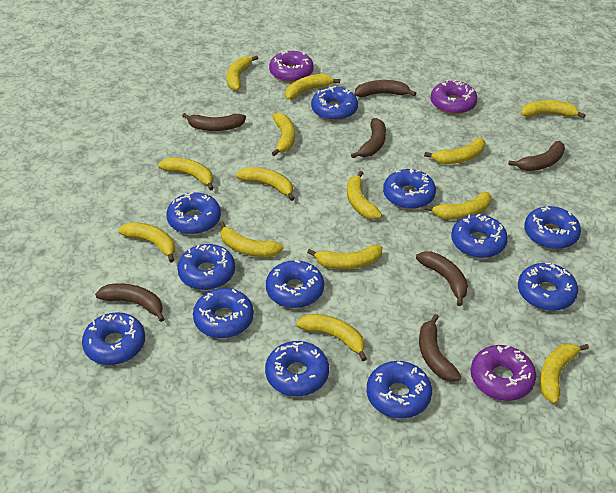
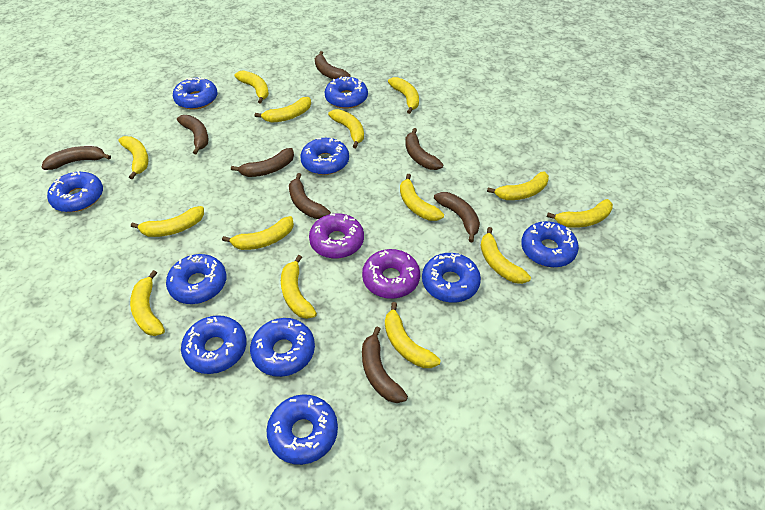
blue donut: 12 -> 10
brown banana: 7 -> 8
purple donut: 3 -> 2

